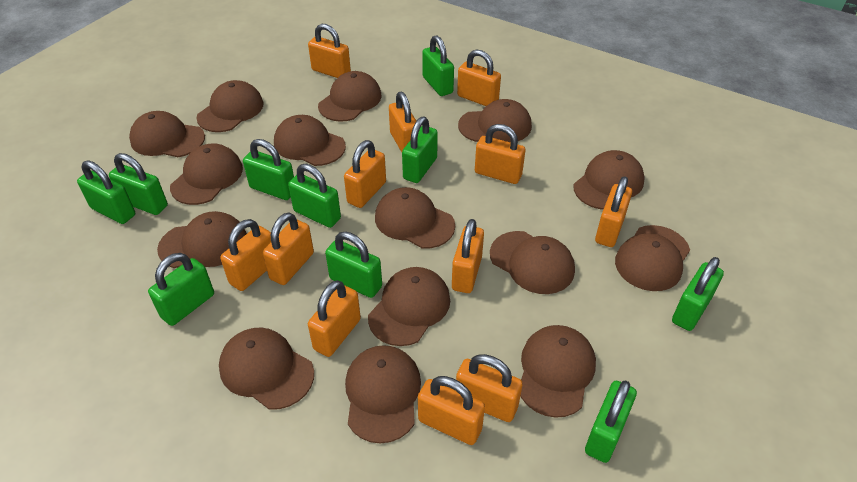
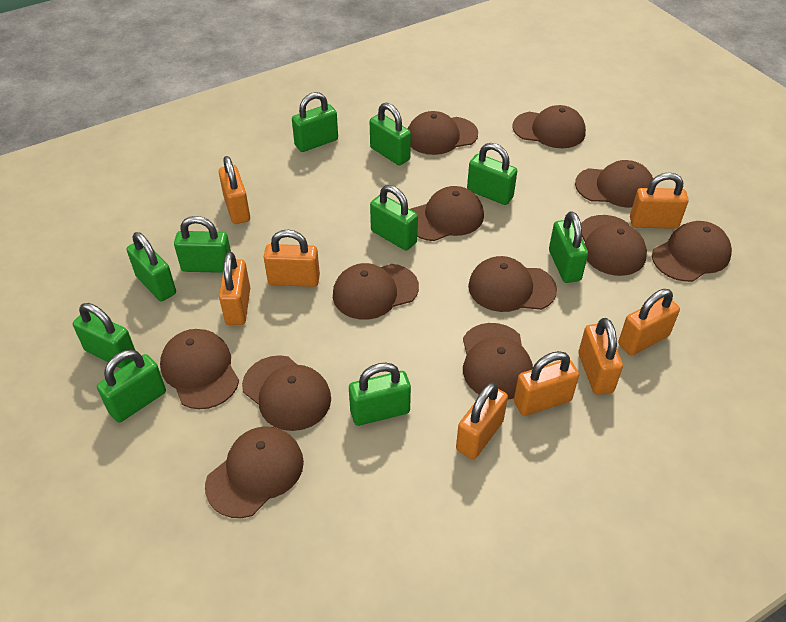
brown cap: 15 -> 12
orange padlock: 12 -> 8

